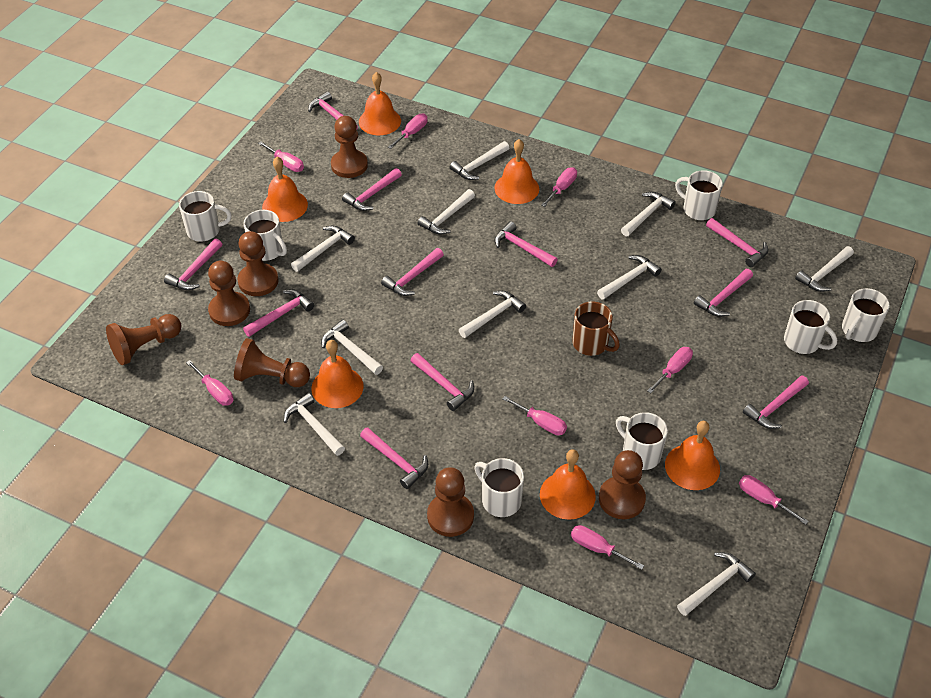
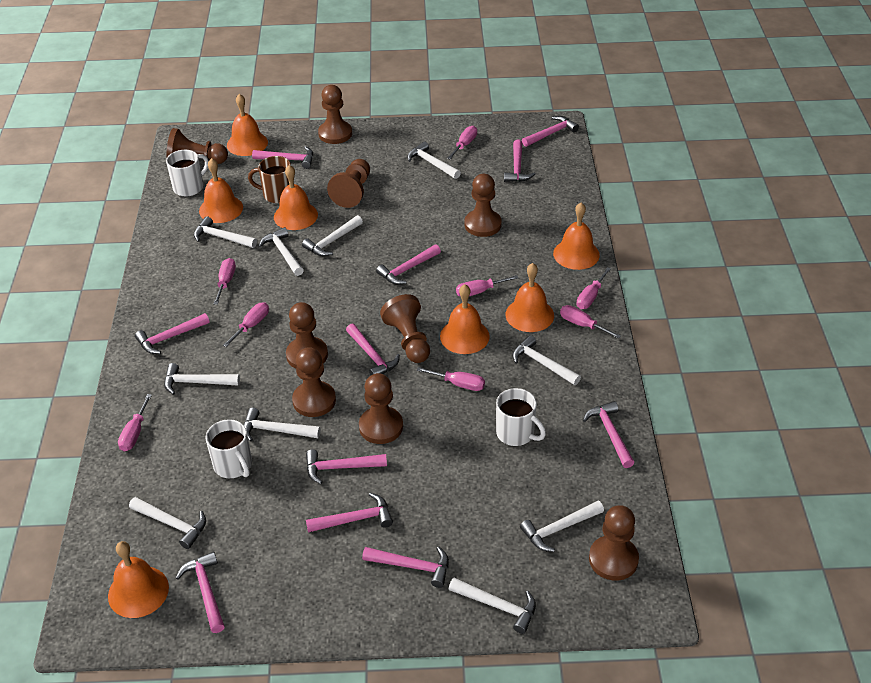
brown pawn: 7 -> 9
orange bell: 6 -> 7
white mug: 7 -> 3

